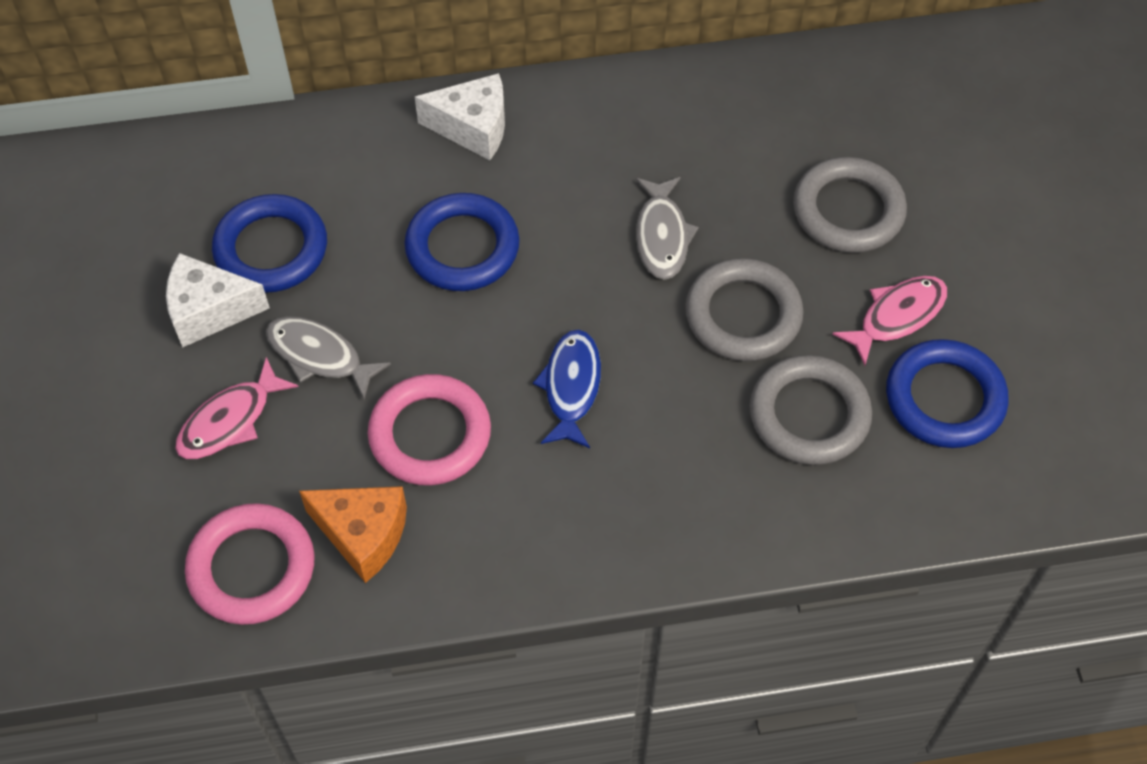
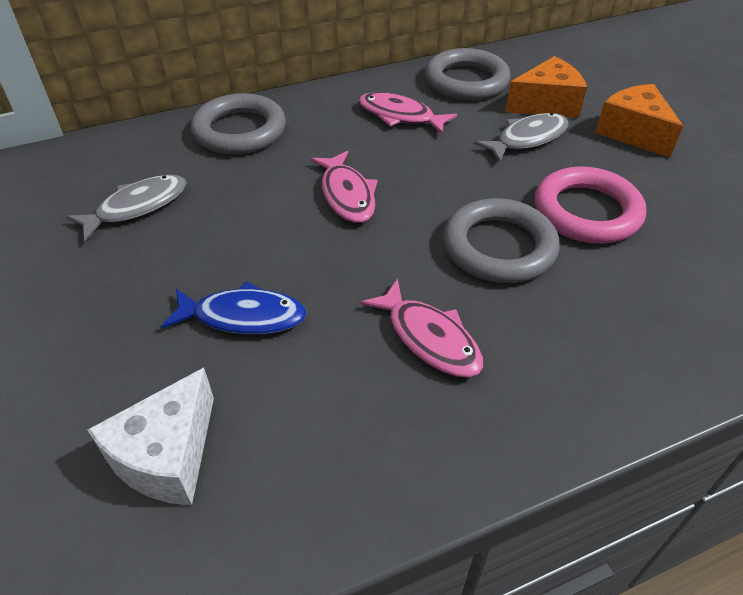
blue ring: 3 -> 0
orange cheese: 1 -> 2
pink fish: 2 -> 3
pink ring: 2 -> 1
white cheese: 2 -> 1

